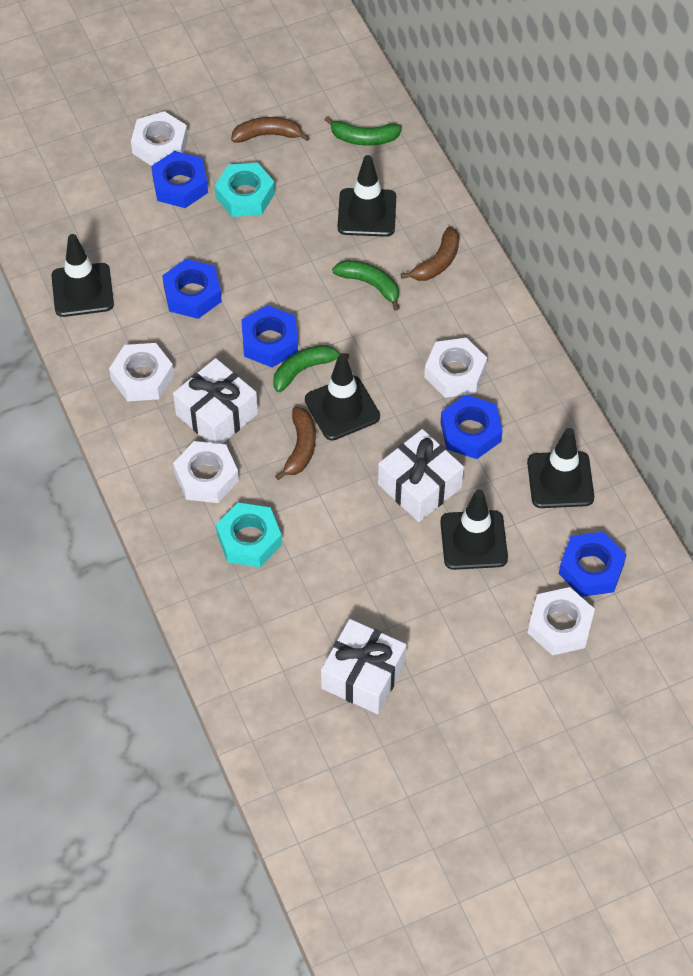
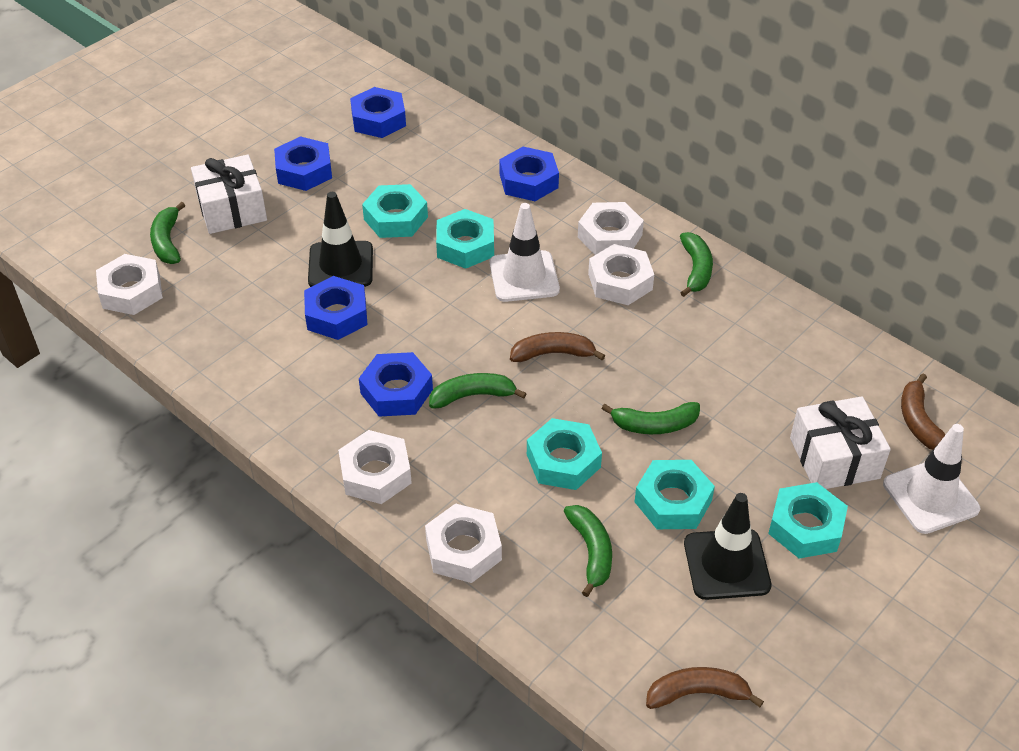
black traffic cone: 5 -> 2
green banana: 3 -> 5
turquoise nut: 2 -> 5
white gift: 3 -> 2
white traffic cone: 0 -> 2

